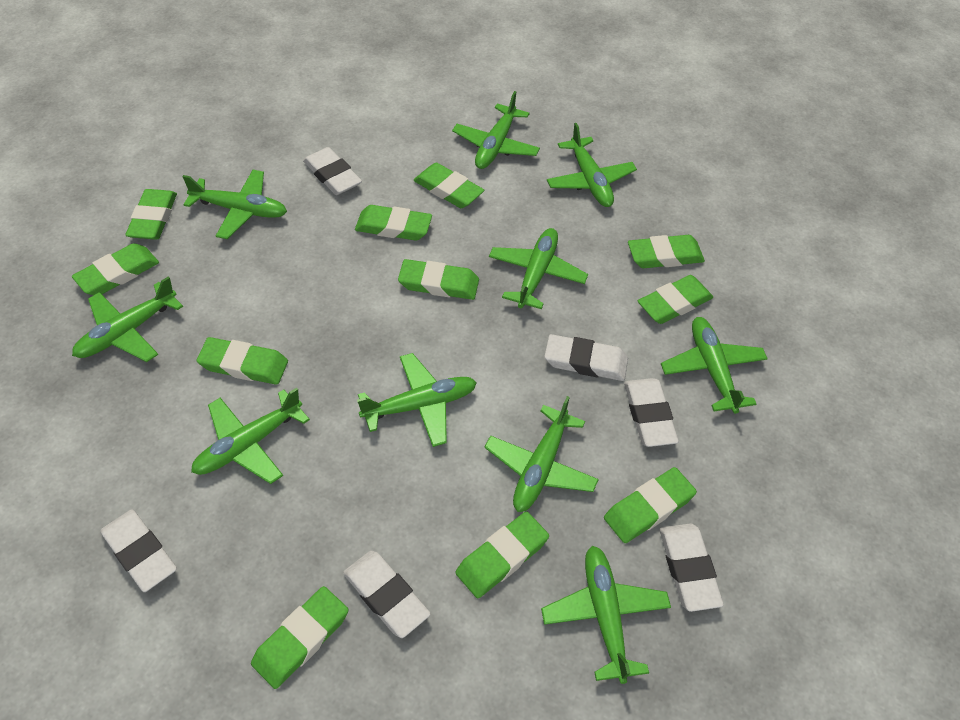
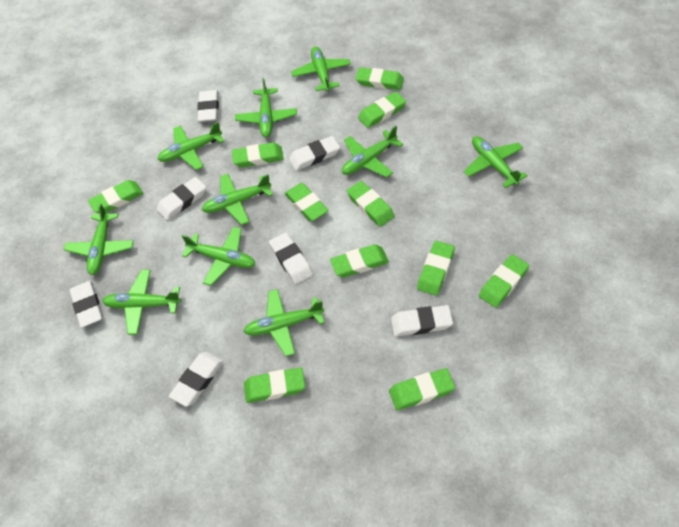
white eraser: 6 -> 7

